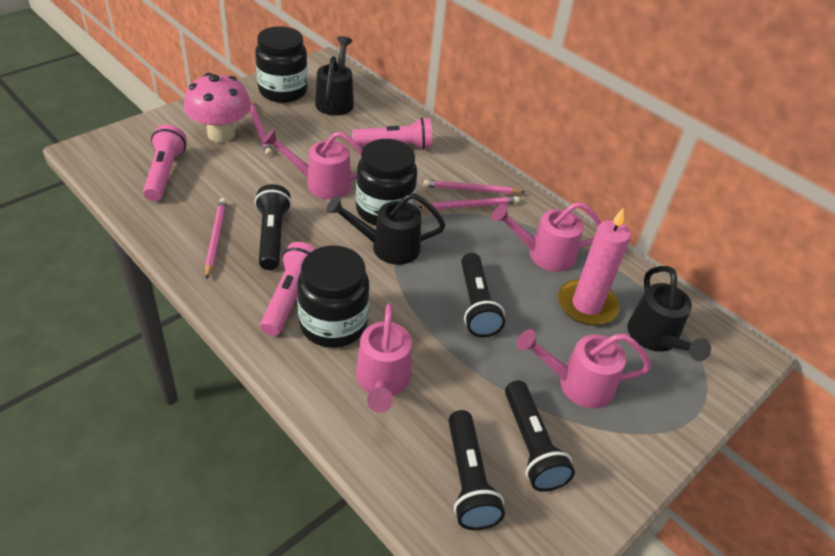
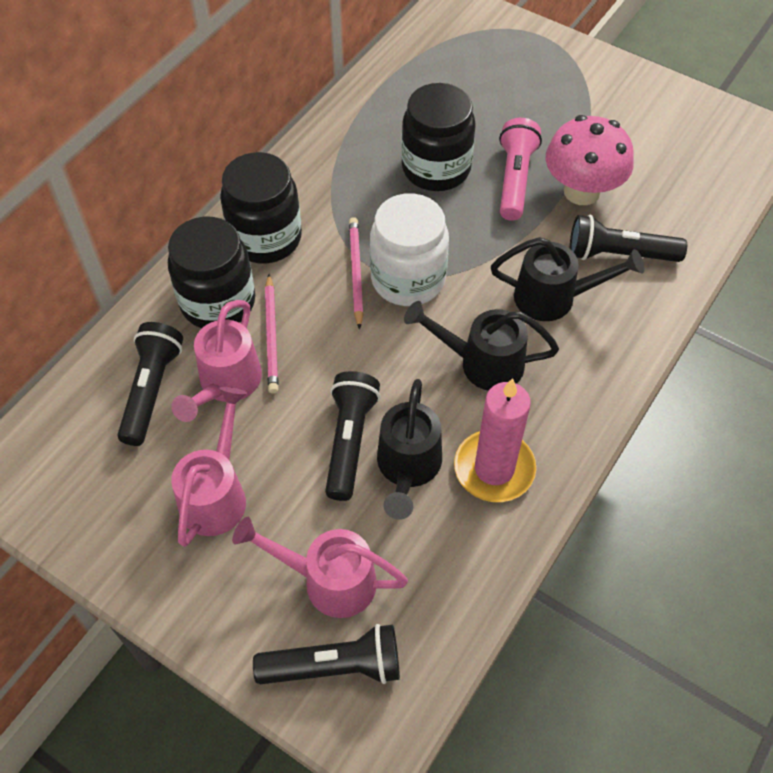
pink flashlight: 3 -> 1
pink pencil: 4 -> 2
pink watering can: 4 -> 3
white jar: 0 -> 1

